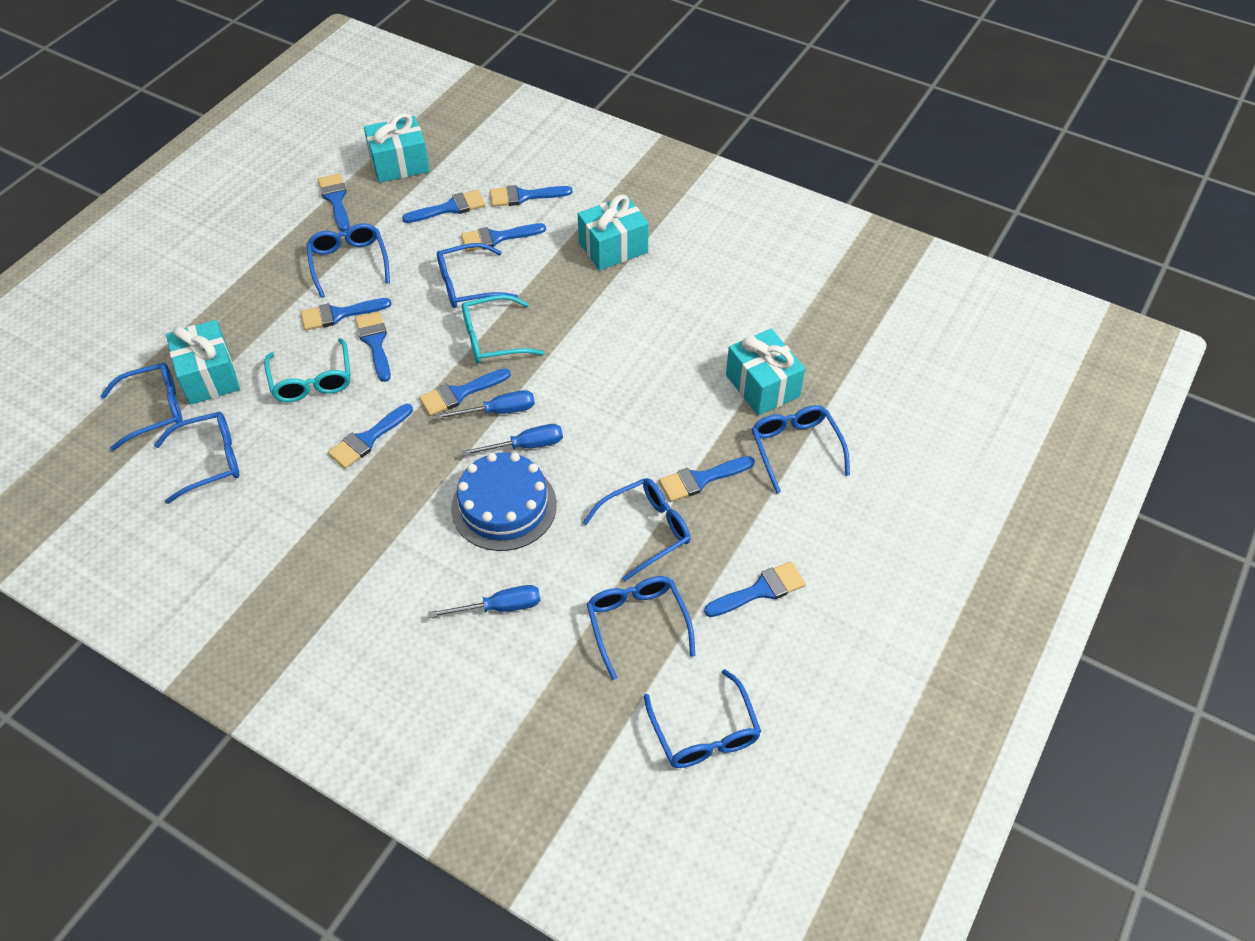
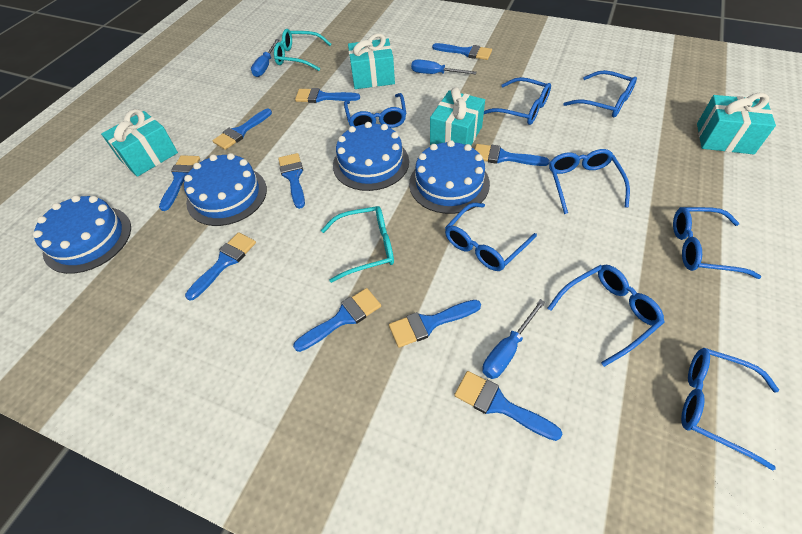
blue cake: 1 -> 4

